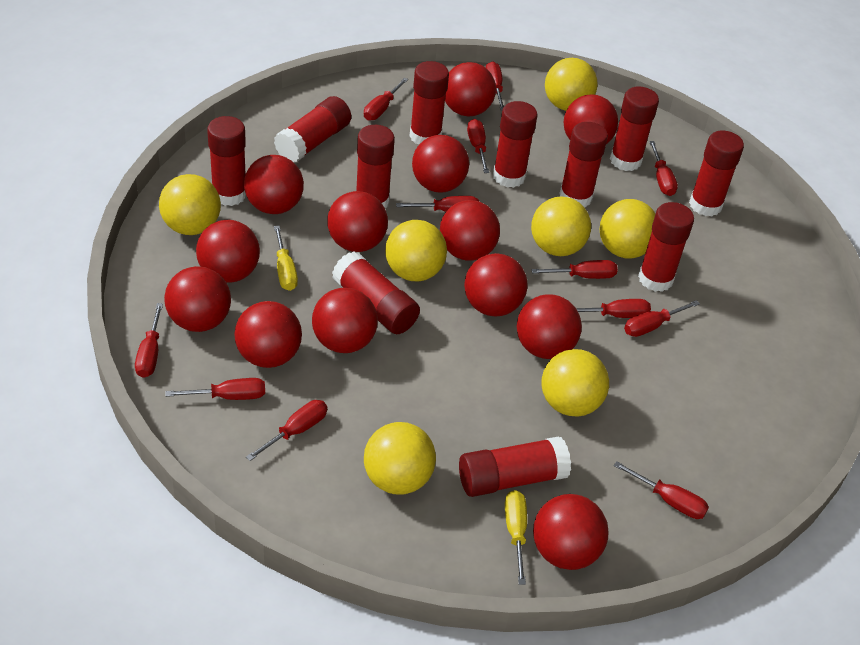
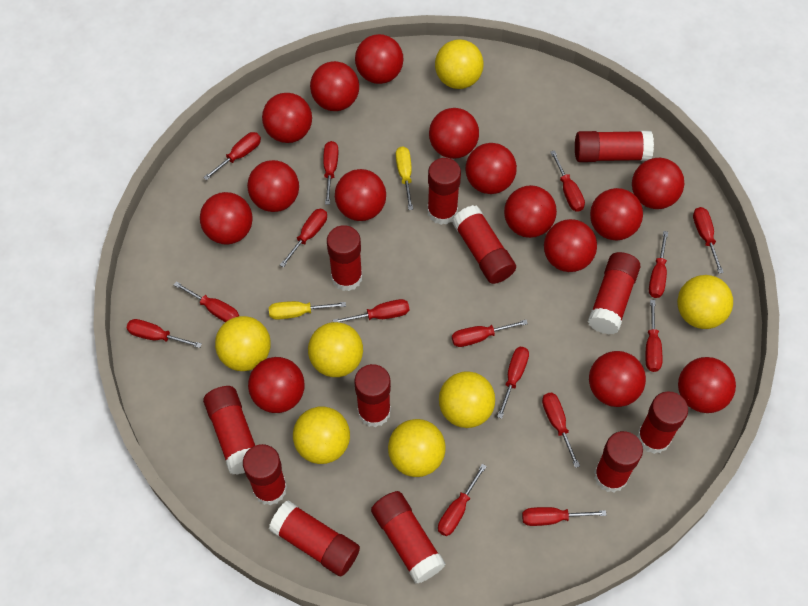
red ball: 13 -> 15
red glue stick: 11 -> 12
red screwdriver: 12 -> 15

